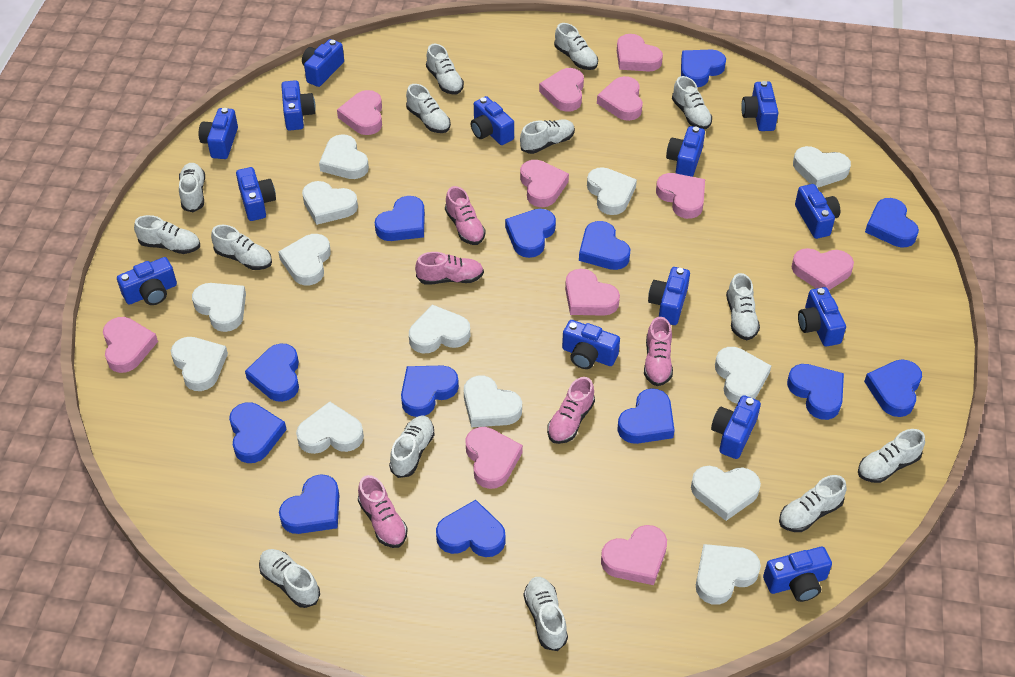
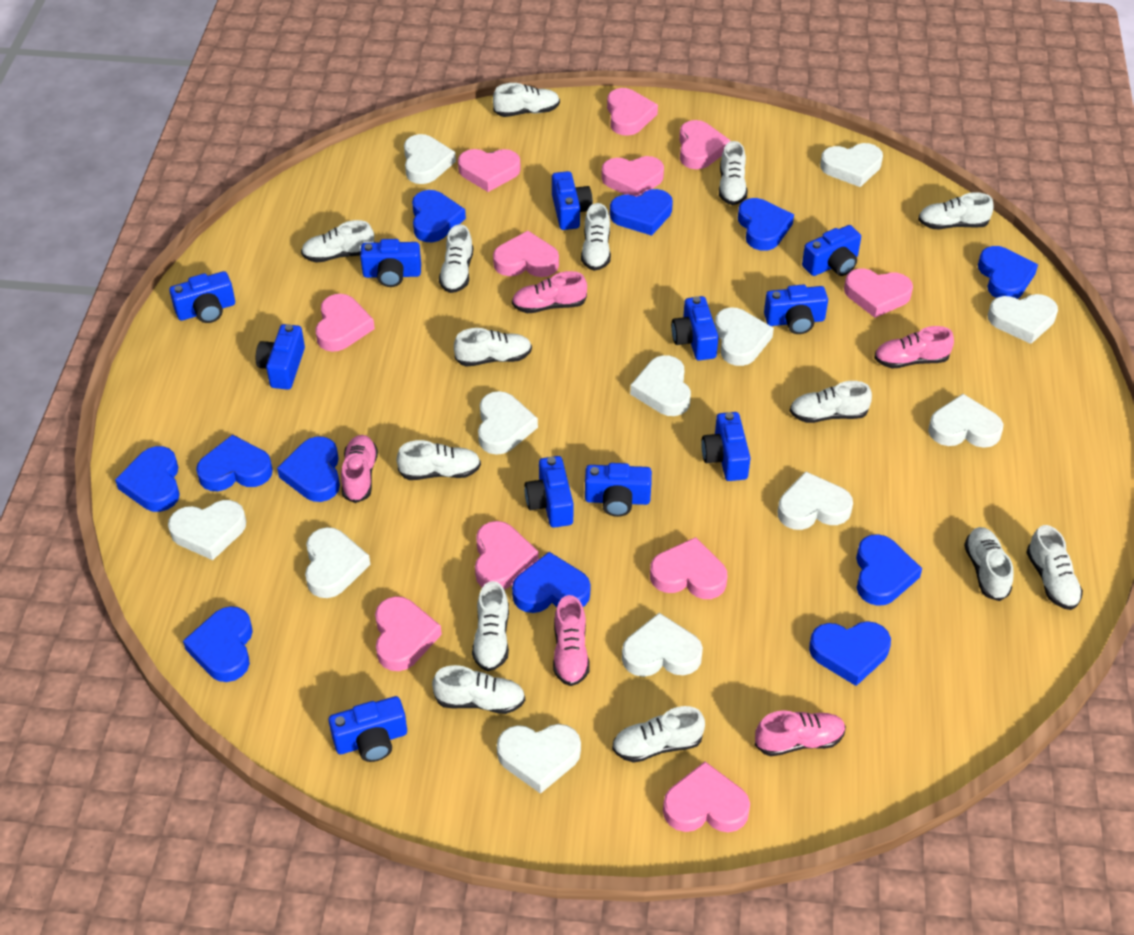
blue camera: 14 -> 11
blue heart: 13 -> 11
white heart: 13 -> 12

